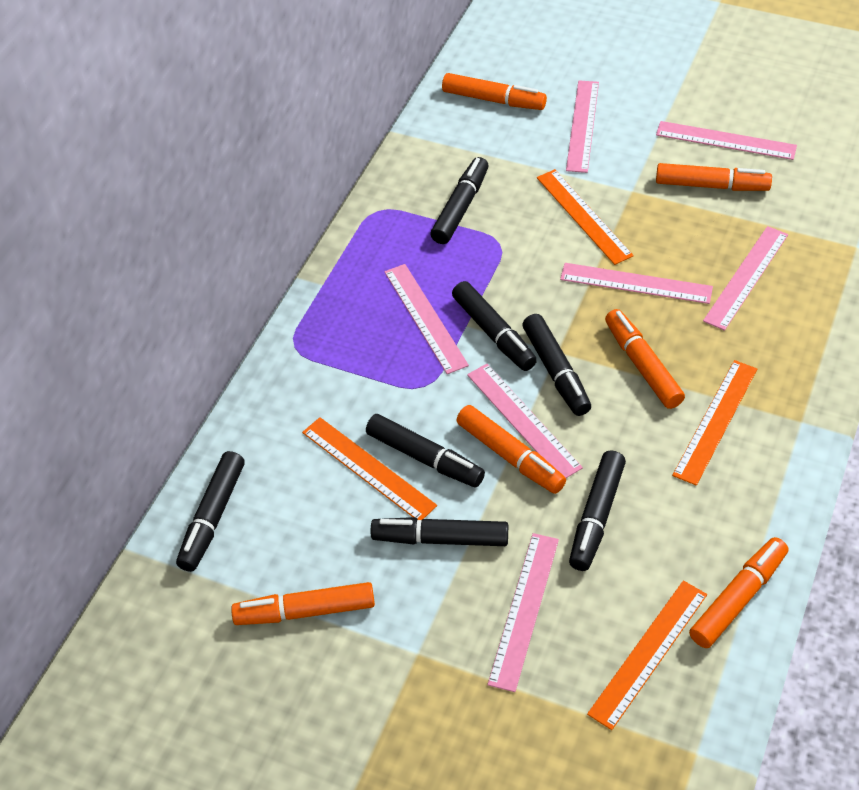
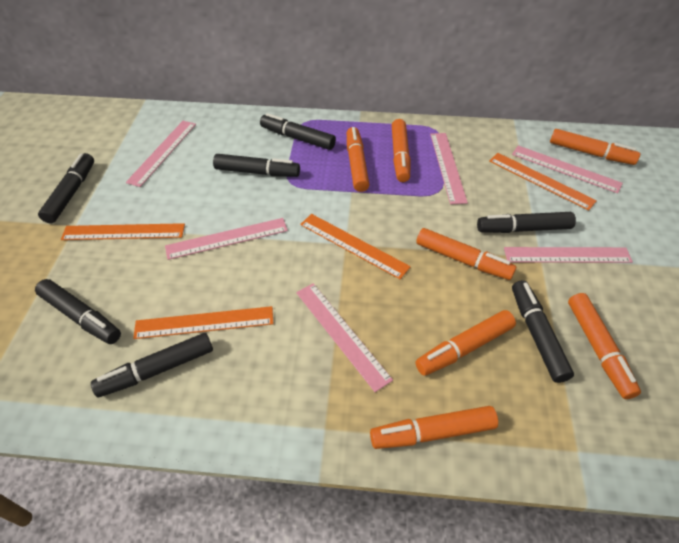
orange marker: 6 -> 7
pink ruler: 7 -> 6

